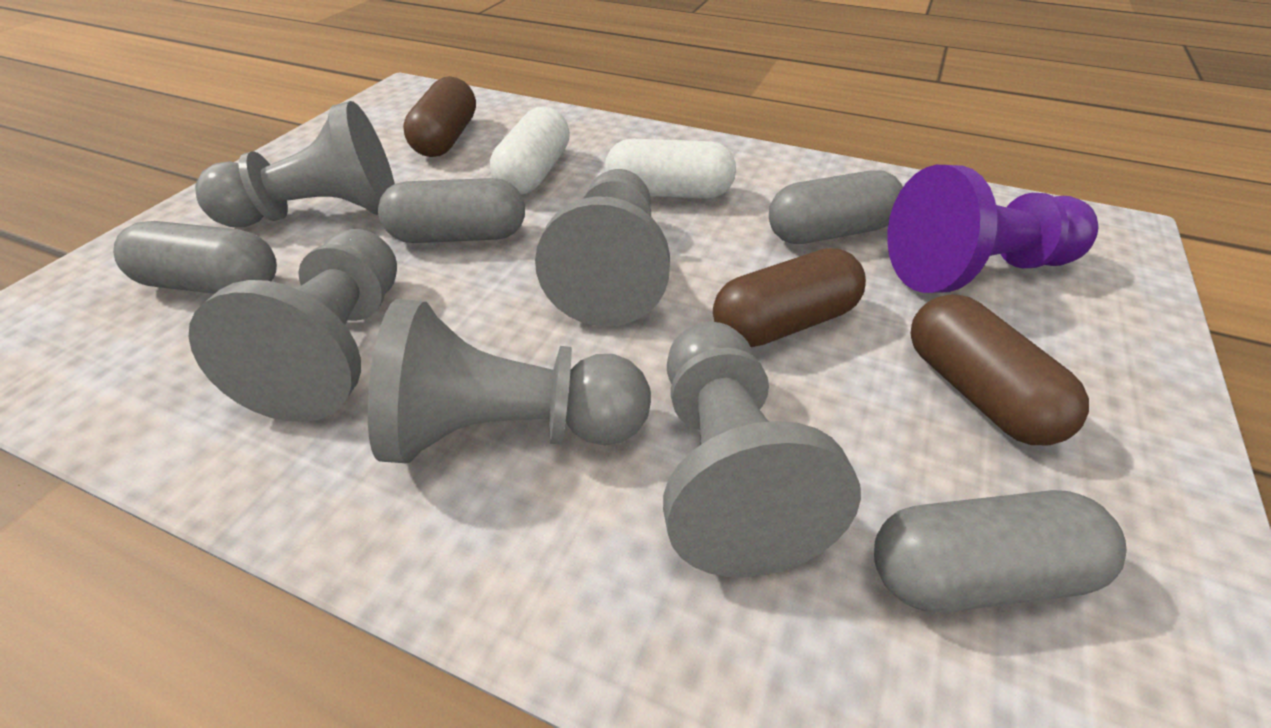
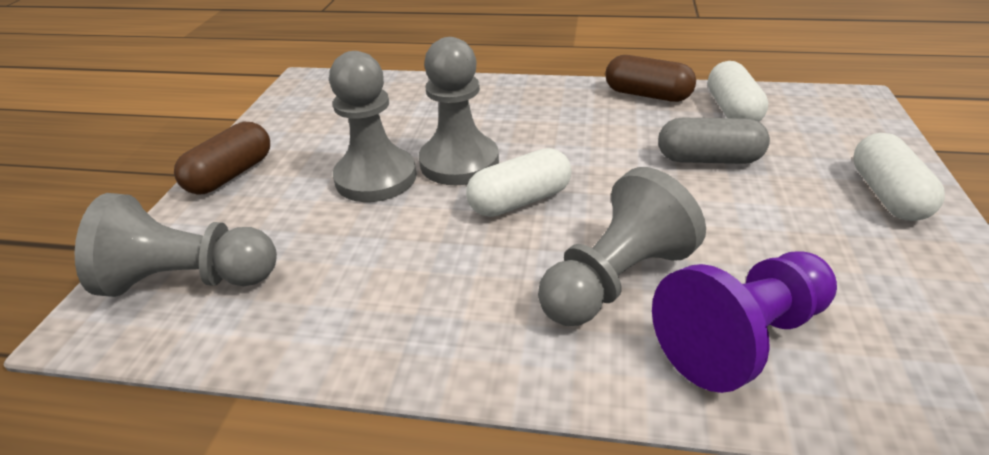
brown capsule: 3 -> 2
grey capsule: 4 -> 1
grey pawn: 5 -> 4
white capsule: 2 -> 3

